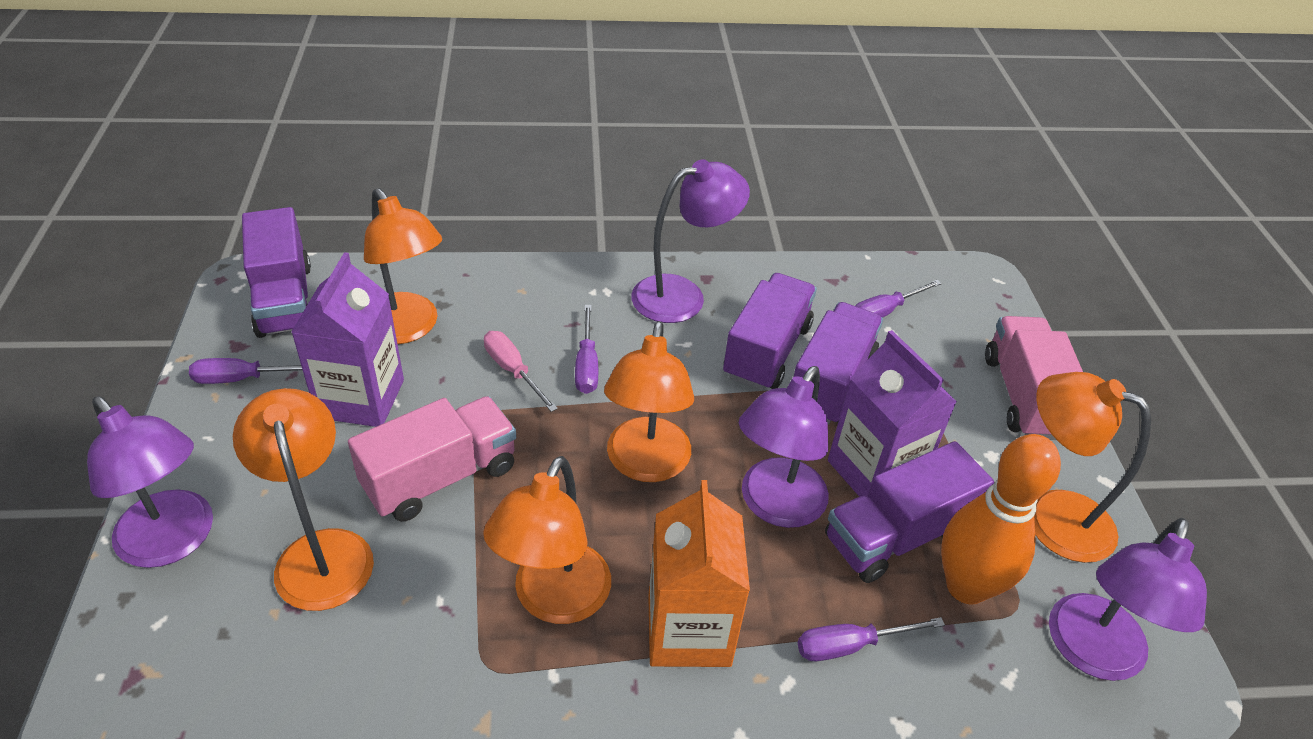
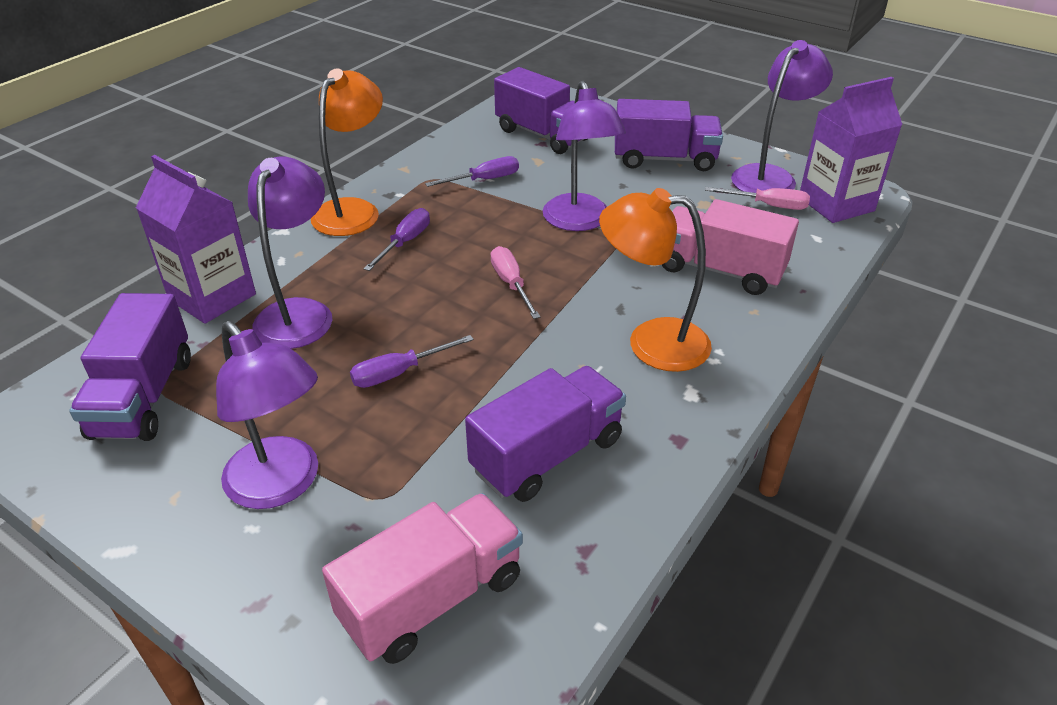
orange bowling pin: 1 -> 0
orange carton: 1 -> 0
orange lamp: 5 -> 2
pink screwdriver: 1 -> 2
purple screwdriver: 4 -> 3

